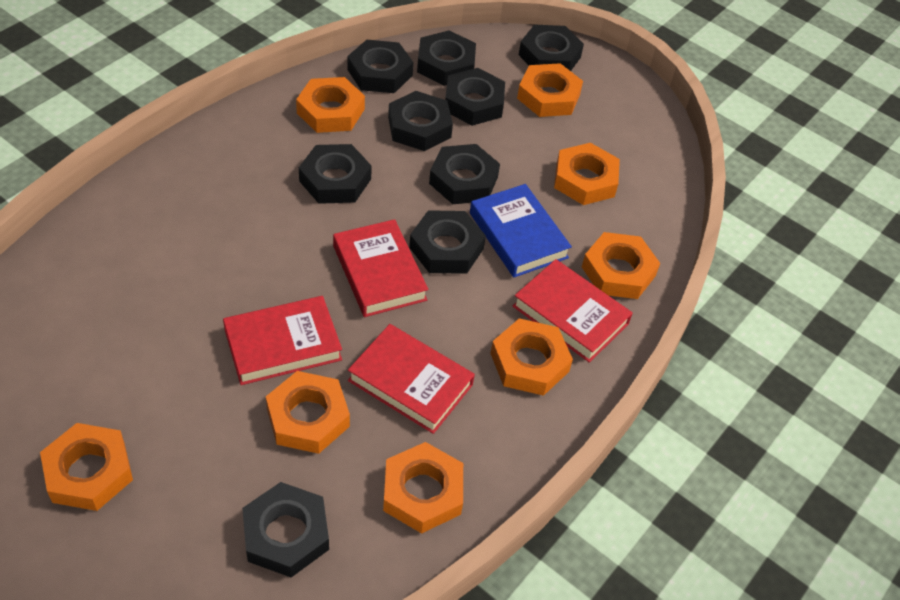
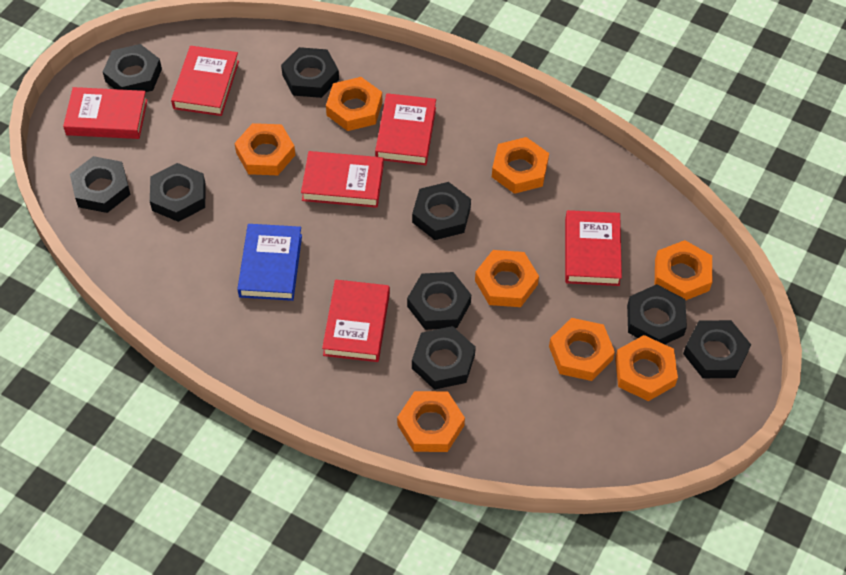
red book: 4 -> 6

